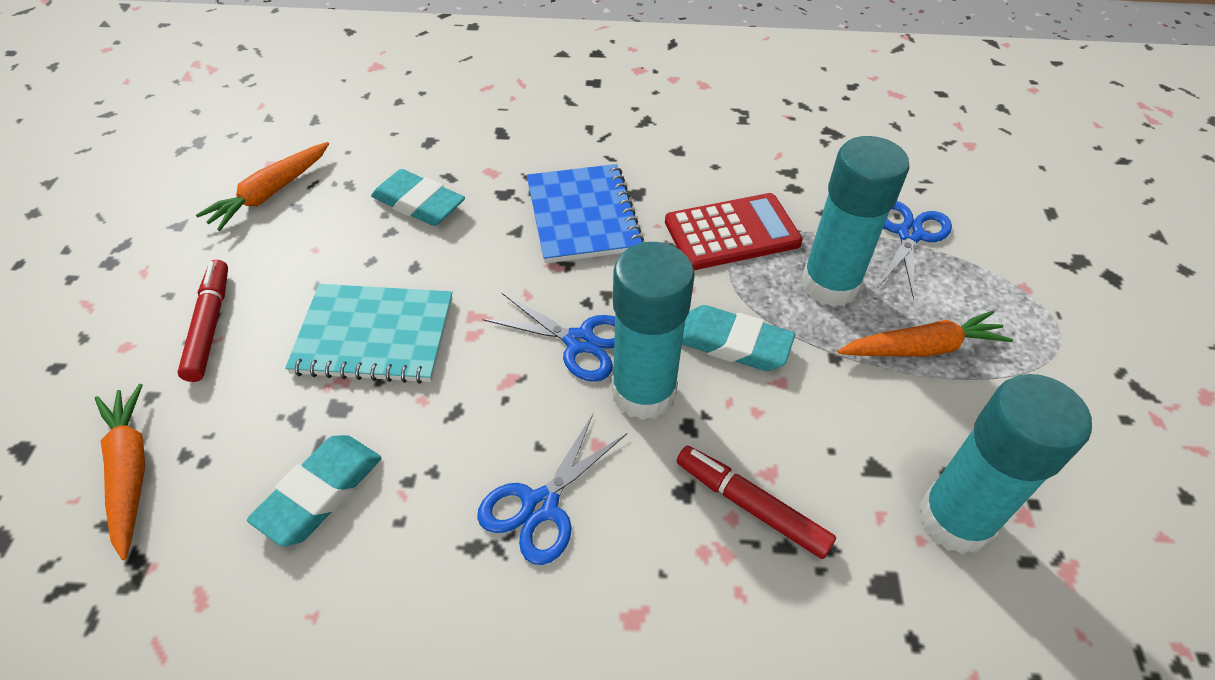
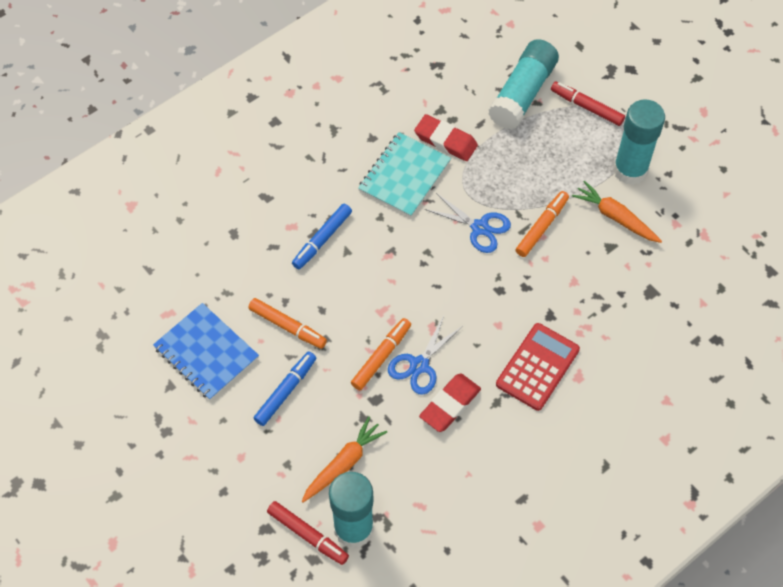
blue marker: 0 -> 2
blue scissors: 3 -> 2
orange carrot: 3 -> 2
orange marker: 0 -> 3
red eraser: 0 -> 2
turquoise eraser: 3 -> 0

